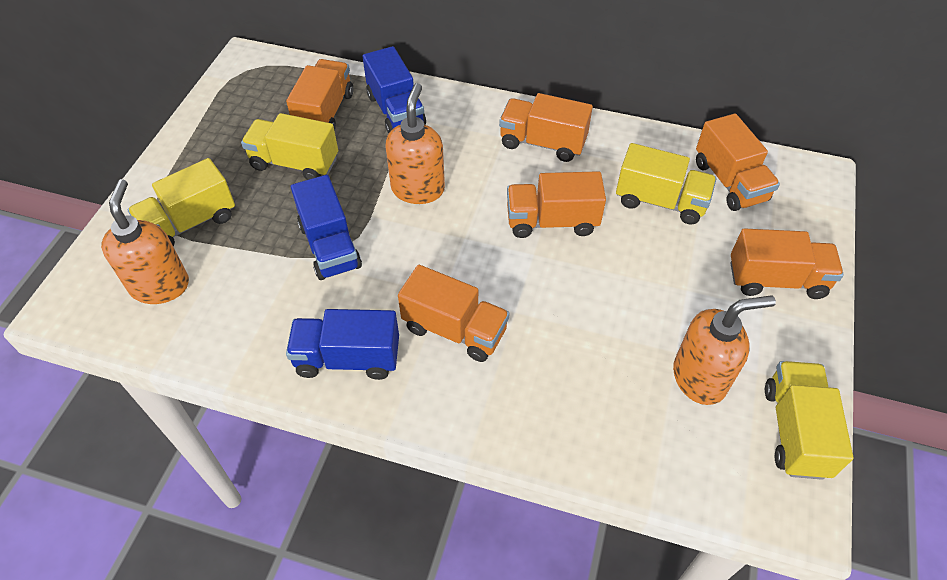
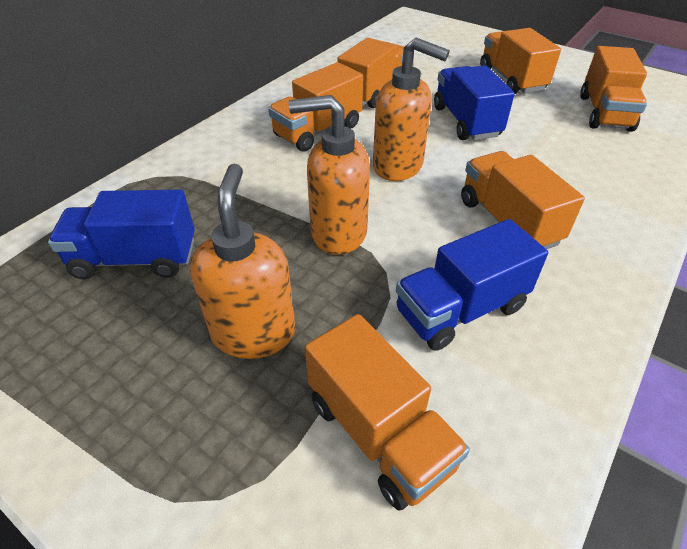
yellow truck: 4 -> 0

